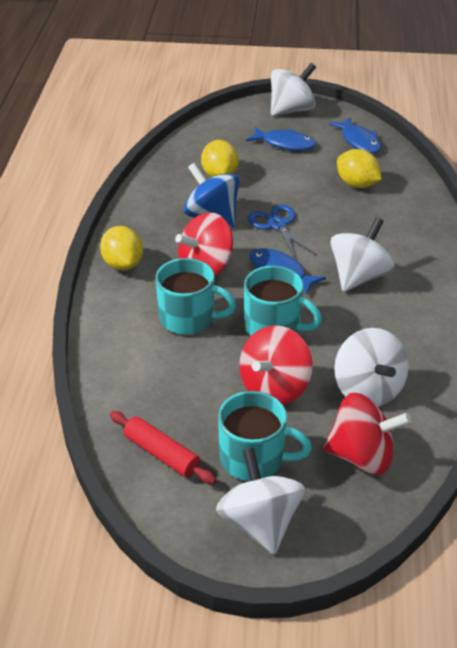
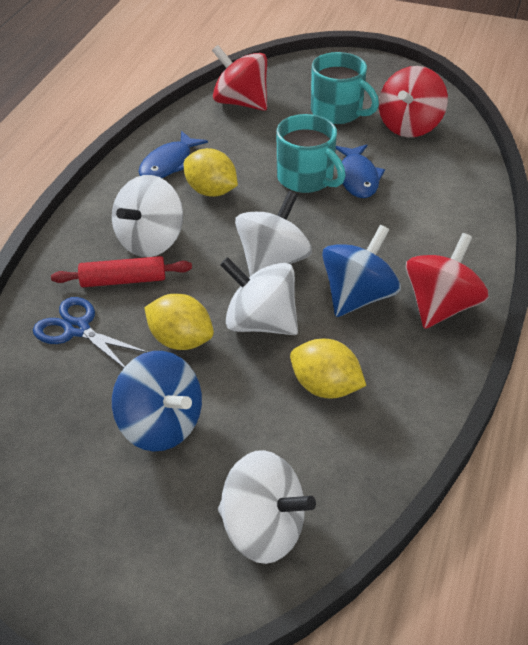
blue fish: 3 -> 2
blue spinning top: 1 -> 2
turquoise mug: 3 -> 2

